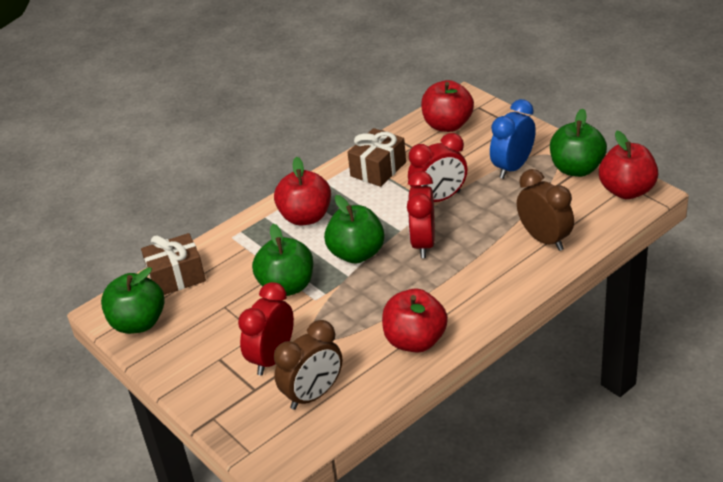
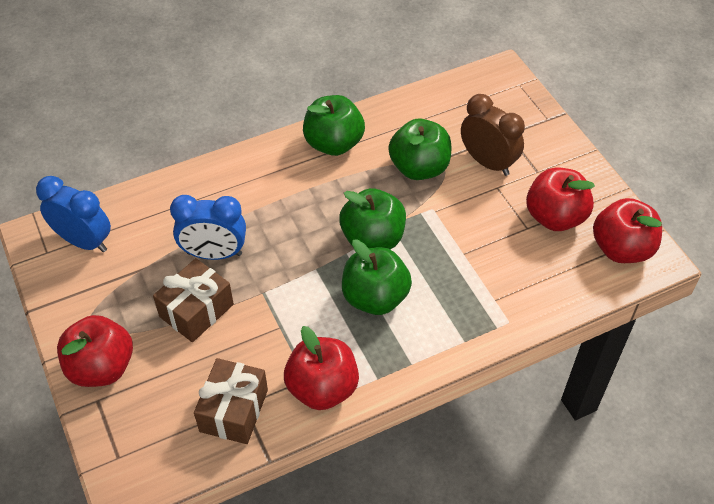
blue clock: 1 -> 2
brown clock: 2 -> 1
red clock: 3 -> 0

